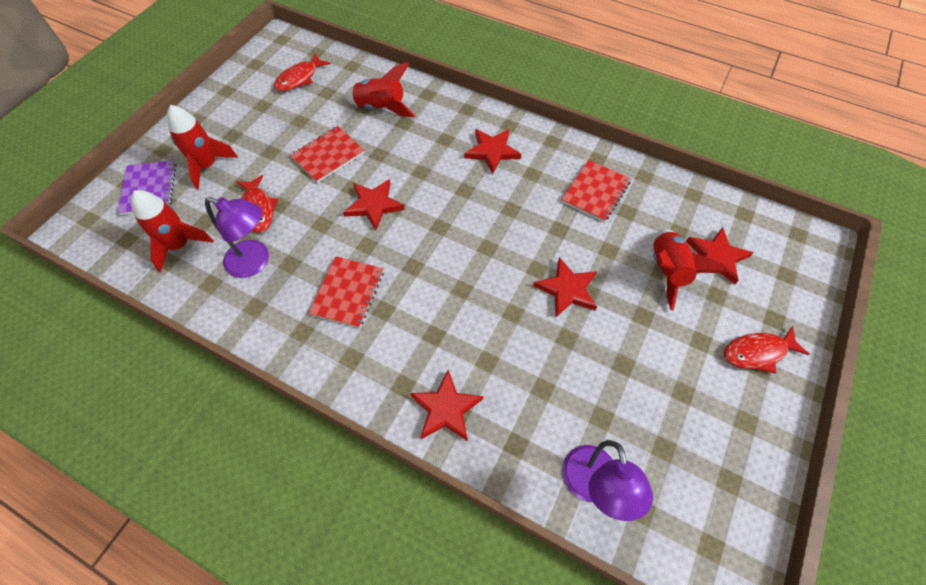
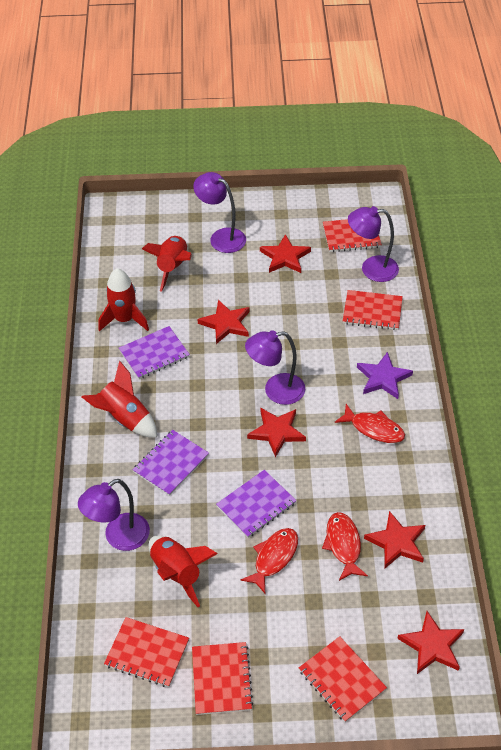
purple lamp: 2 -> 4
purple notebook: 1 -> 3
purple star: 0 -> 1
red notebook: 3 -> 5

